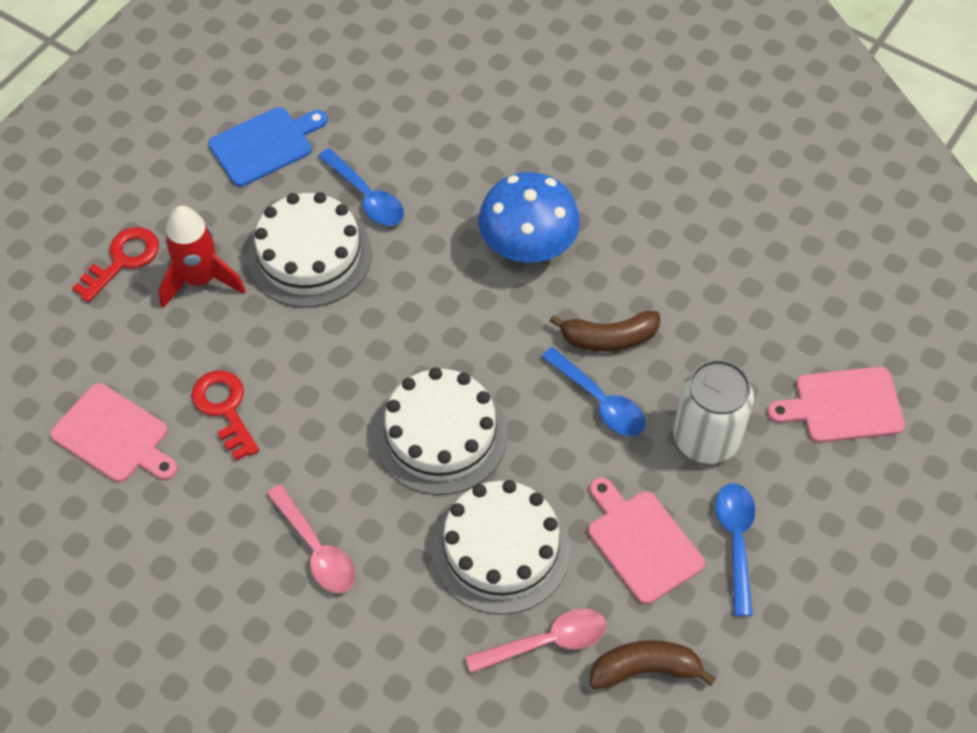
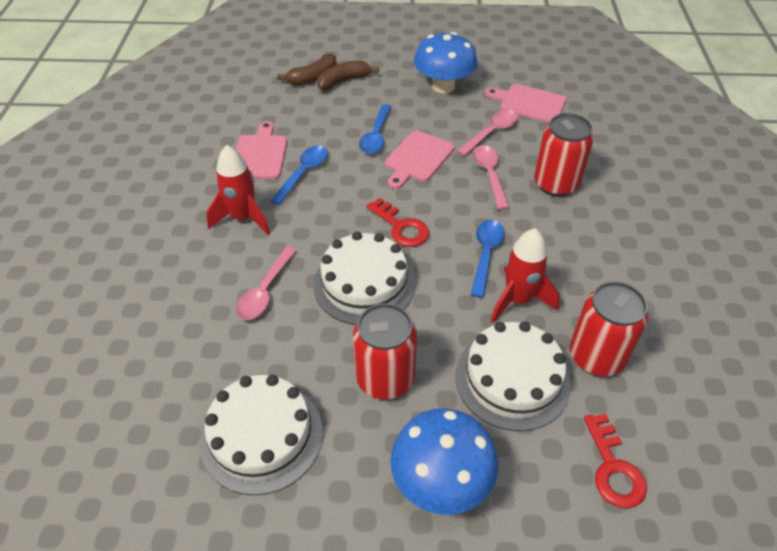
blue cutting board: 1 -> 0
blue mushroom: 1 -> 2
pink spoon: 2 -> 3
red can: 0 -> 3
red rocket: 1 -> 2
white can: 1 -> 0

